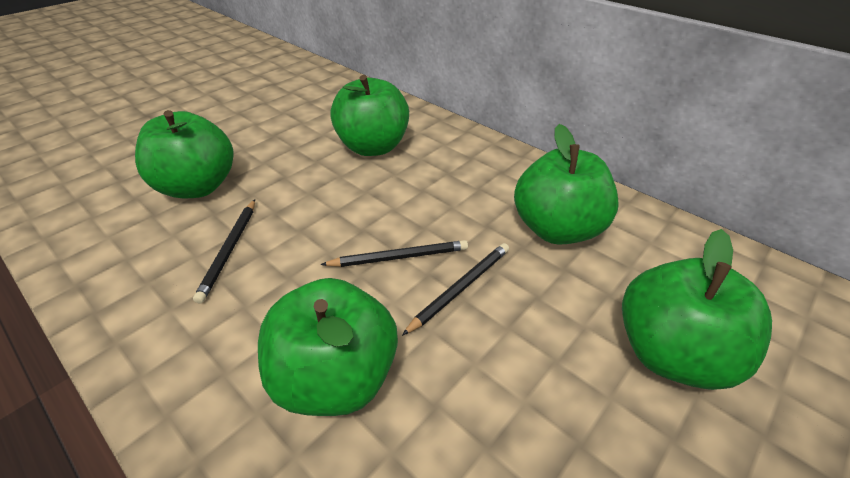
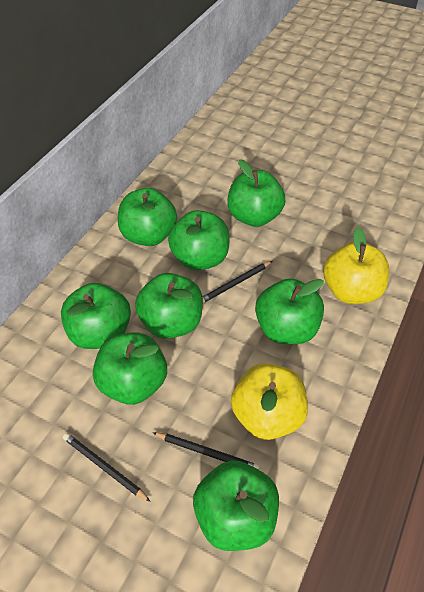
green apple: 5 -> 8
yellow apple: 0 -> 2

